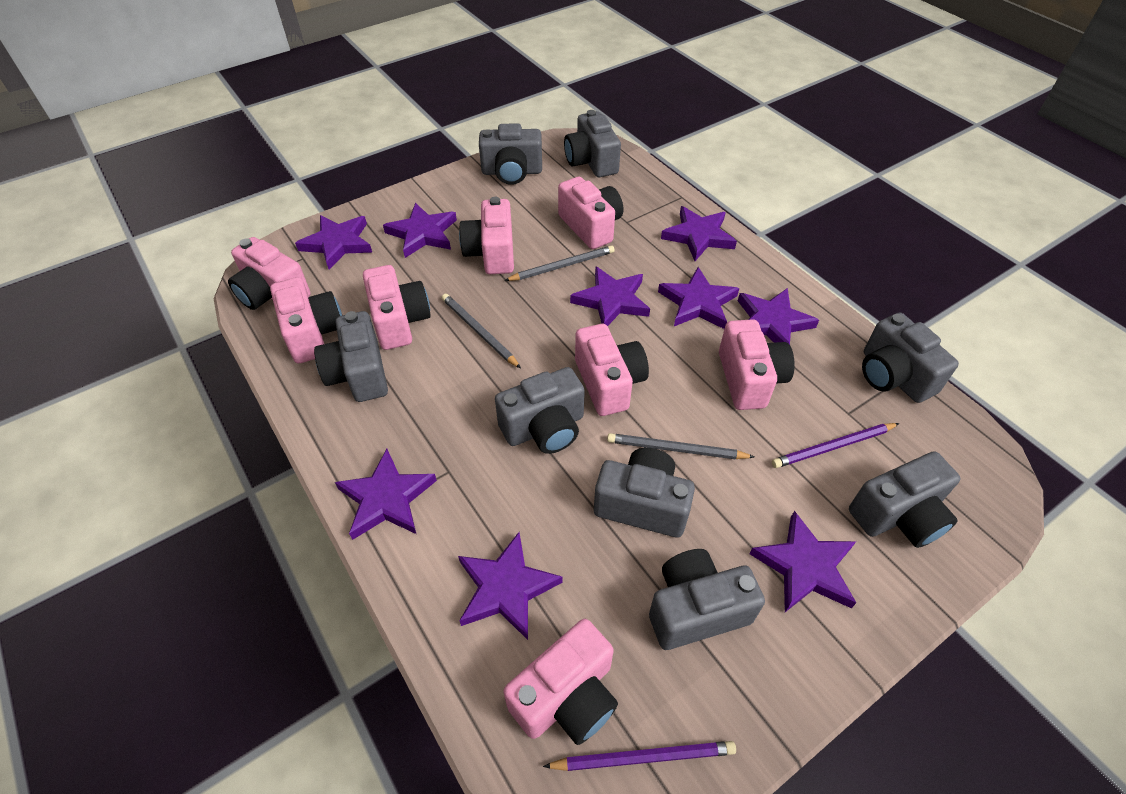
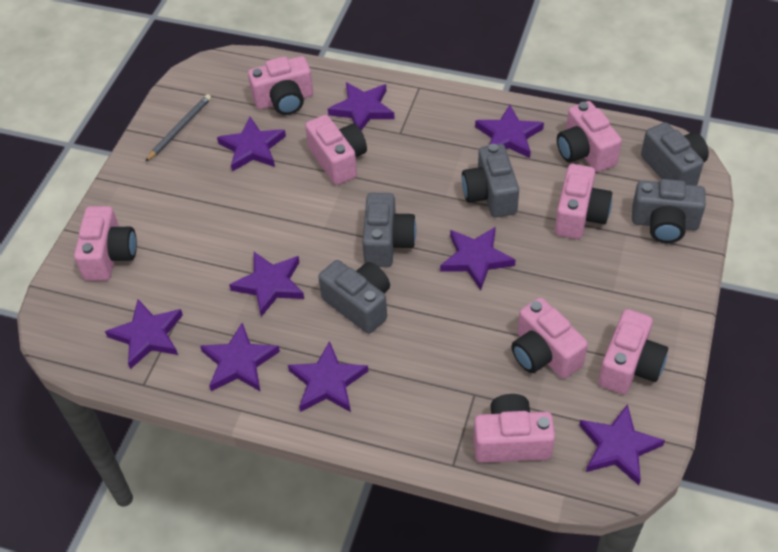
grey camera: 8 -> 5
grey pencil: 3 -> 1
purple pencil: 2 -> 0

